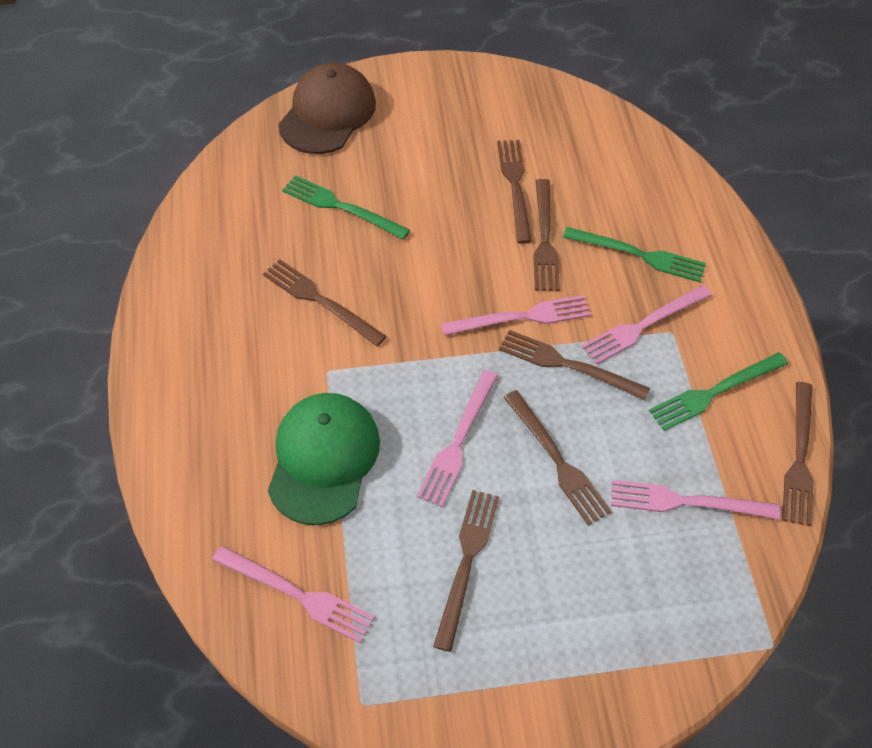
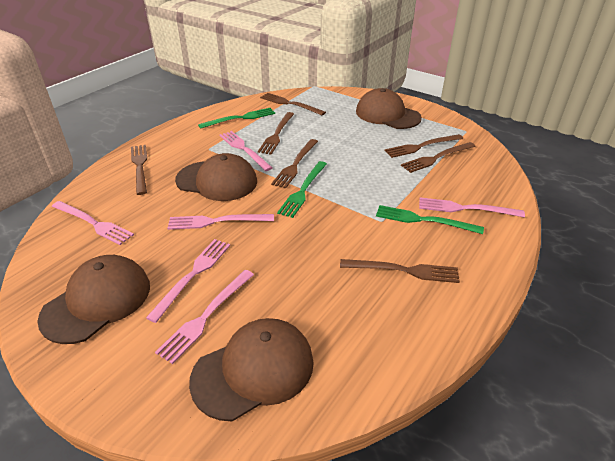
brown cap: 1 -> 4
green cap: 1 -> 0
pink fork: 5 -> 6

